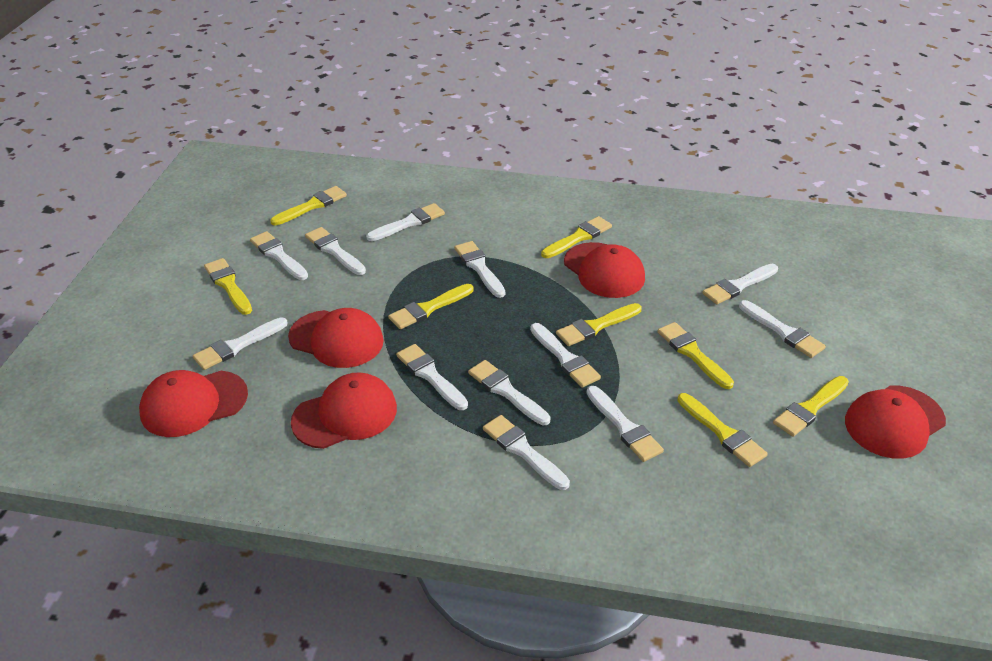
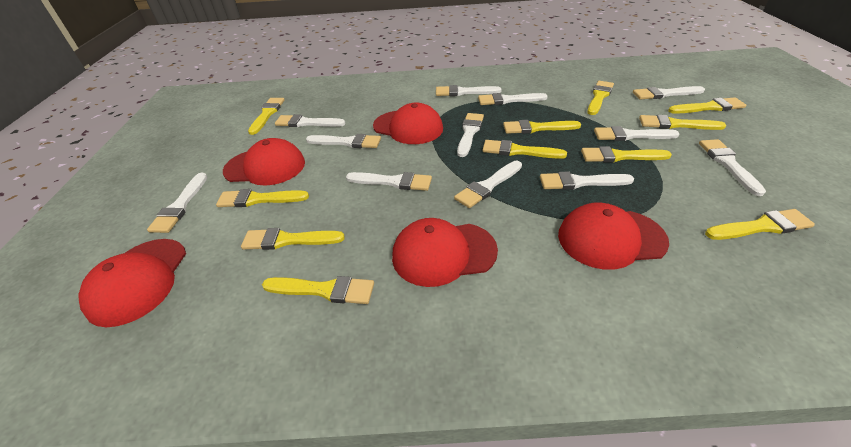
yellow brush: 8 -> 11

